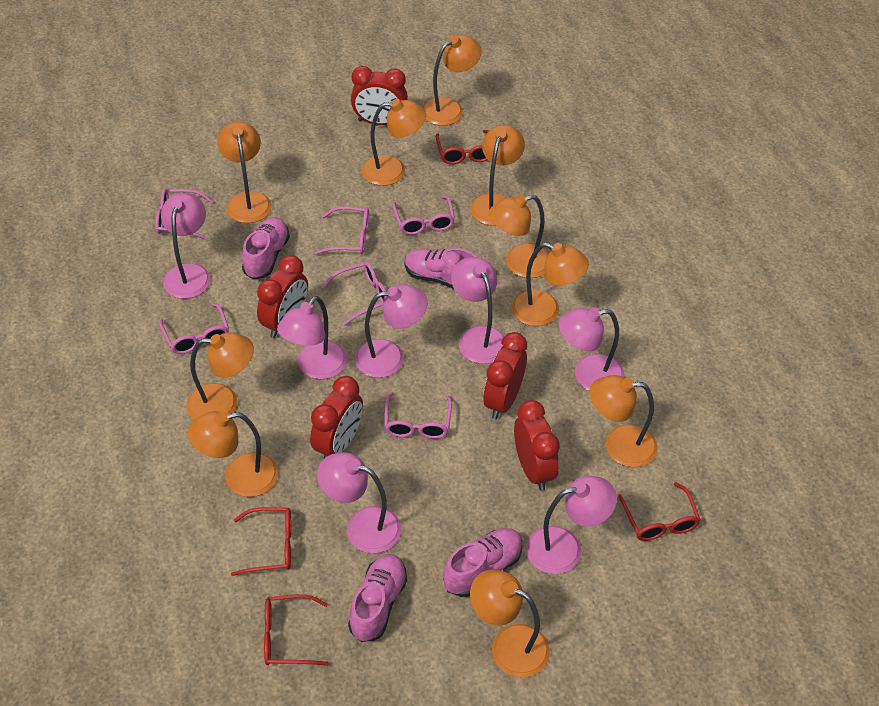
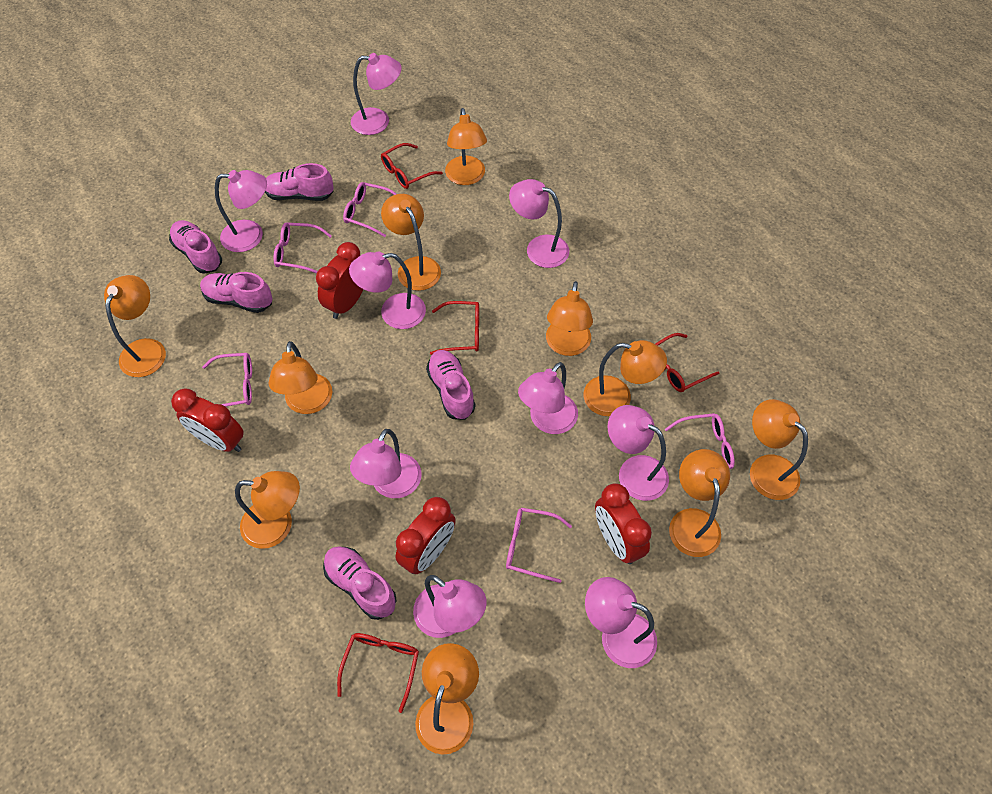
pink glasses: 6 -> 5
pink lamp: 7 -> 9
pink shoe: 4 -> 5
red clock: 5 -> 4

